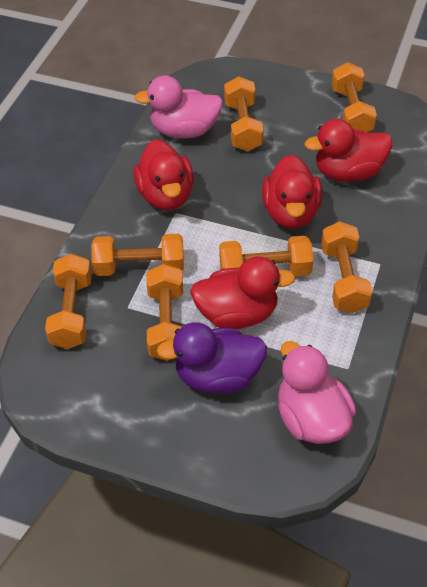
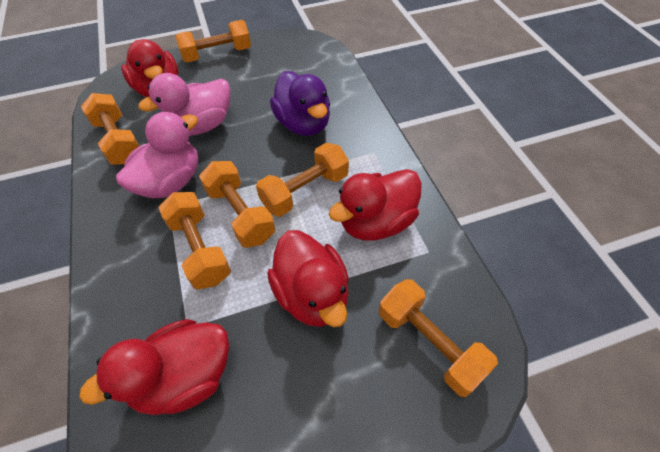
orange dumbbell: 7 -> 6

